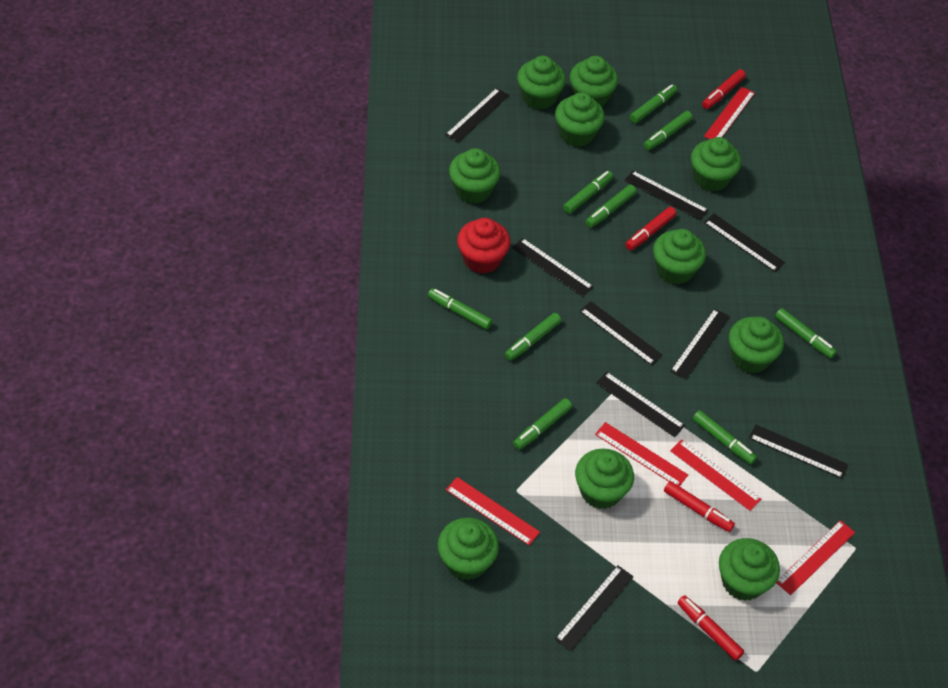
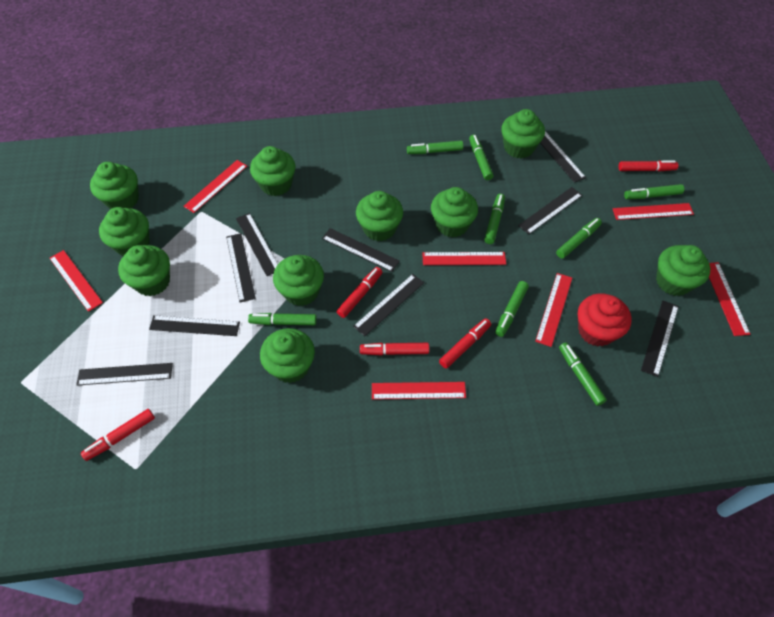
green marker: 9 -> 8
red marker: 4 -> 5
red ruler: 5 -> 7

